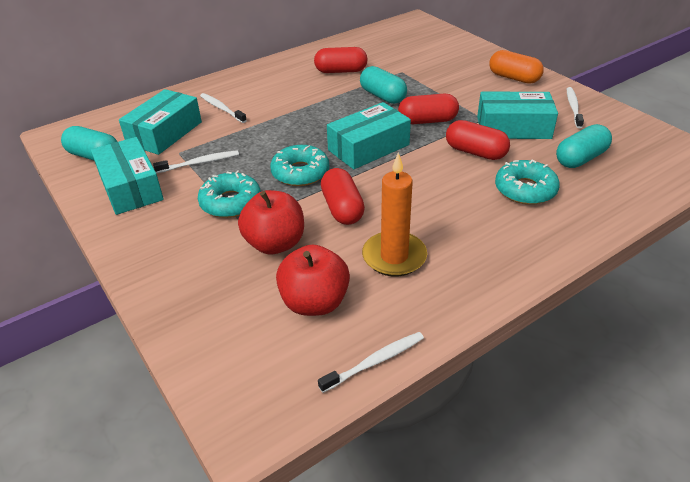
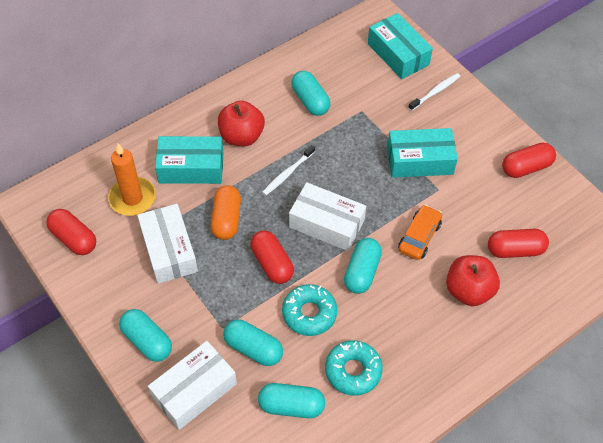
orange car: 0 -> 1
turquoise box: 4 -> 3
turquoise capsule: 3 -> 5
turquoise donut: 3 -> 2
white box: 0 -> 3
white toothbrush: 4 -> 2

